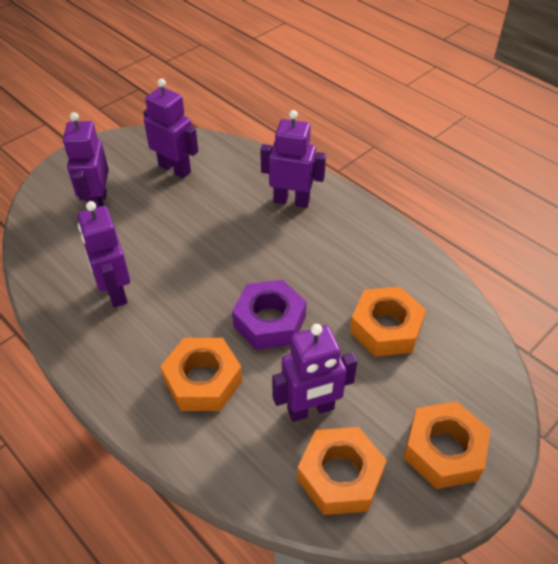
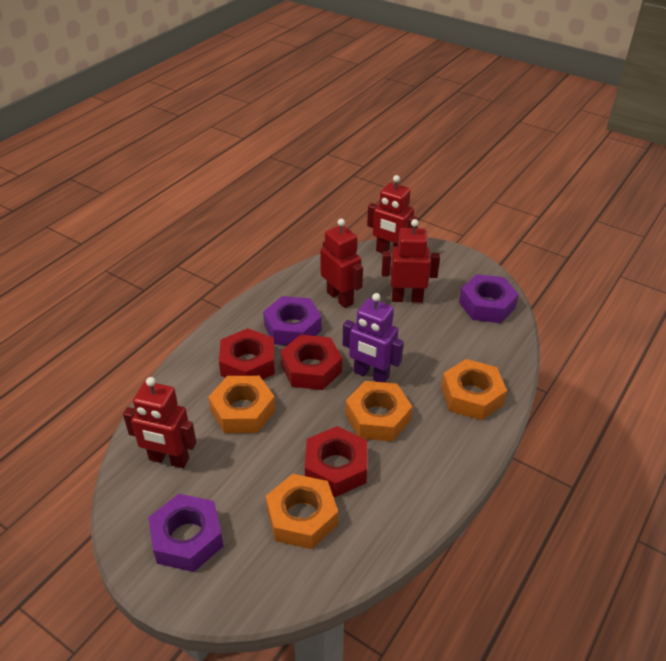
purple nut: 1 -> 3
purple robot: 5 -> 1
red nut: 0 -> 3
red robot: 0 -> 4

